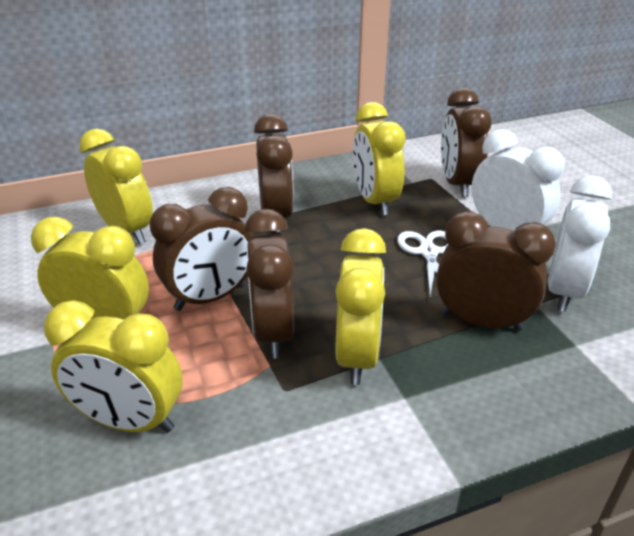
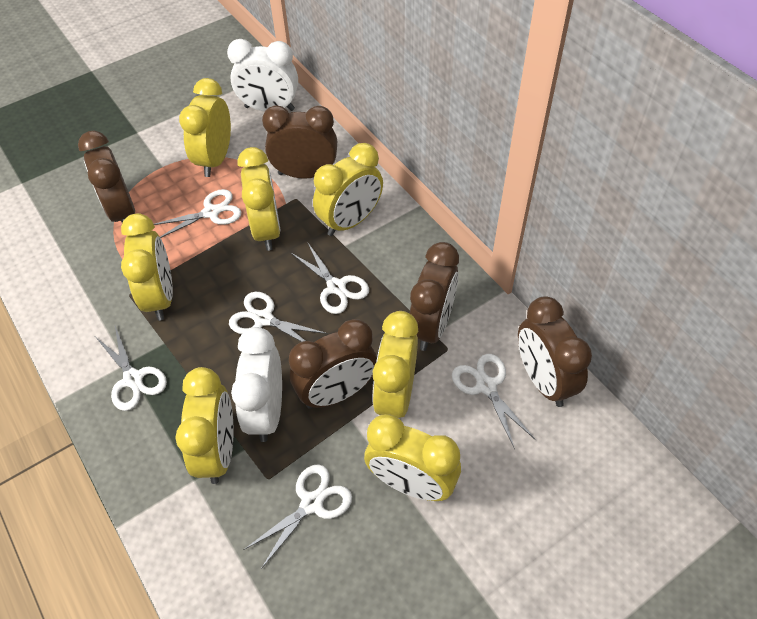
white scissors: 1 -> 6
yellow clock: 5 -> 7

